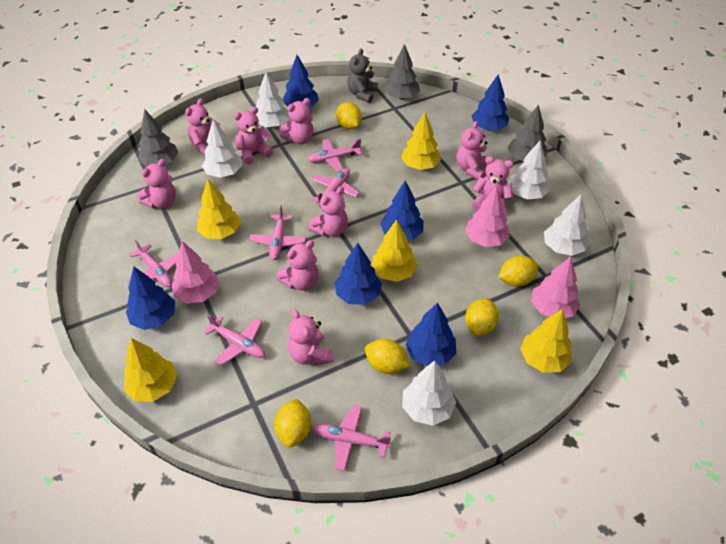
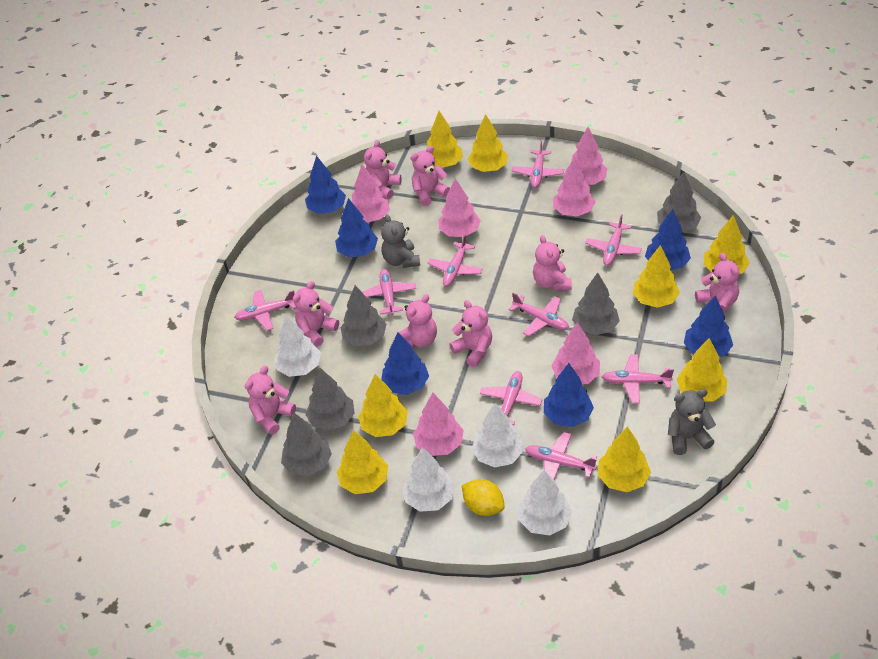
grey teddy bear: 1 -> 2
grey tree: 3 -> 5
pink plane: 6 -> 9
pink teddy bear: 9 -> 8
pink tree: 3 -> 6
white tree: 5 -> 4
yellow lemon: 5 -> 1
yellow tree: 5 -> 8

